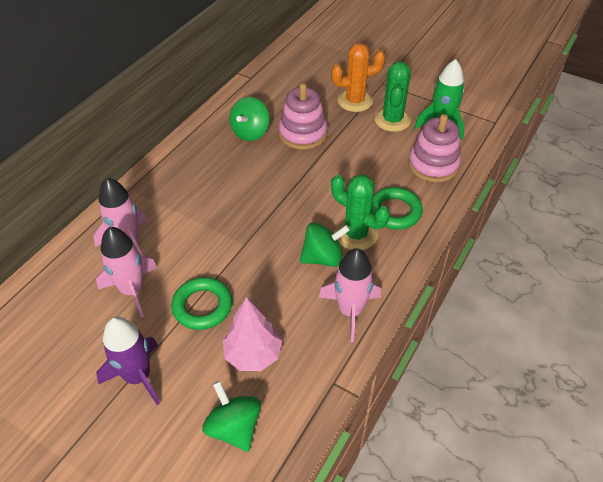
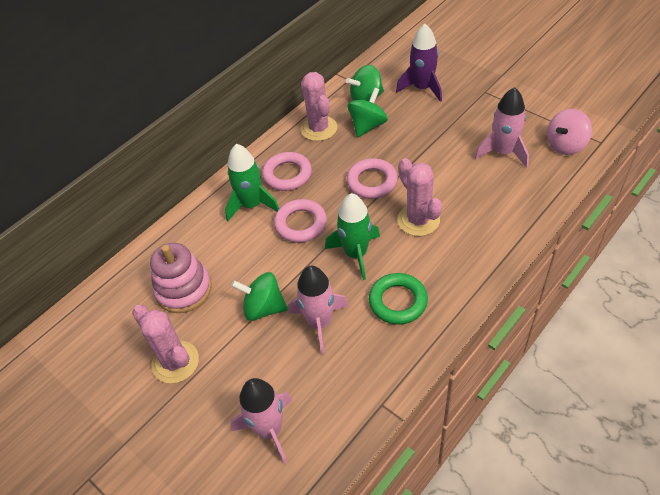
green cactus: 2 -> 0
green ring: 2 -> 1
green rocket: 1 -> 2
orange cactus: 1 -> 0
pink cactus: 0 -> 3
pink ring: 0 -> 3
pink spinning top: 0 -> 1
pink stacking toy: 2 -> 1
pink tree: 1 -> 0

